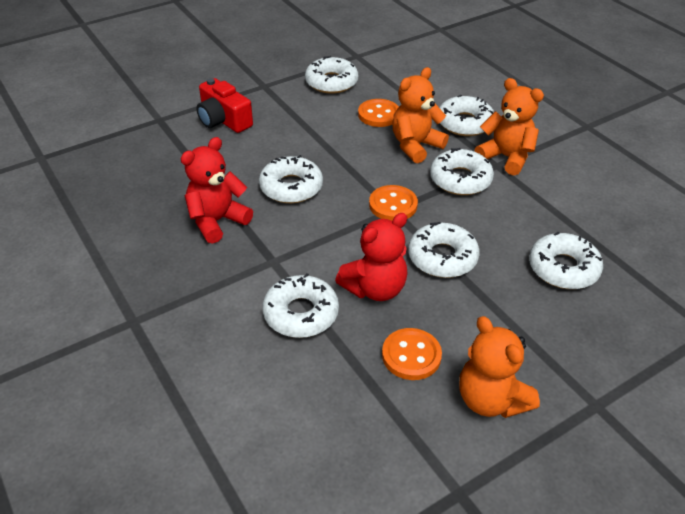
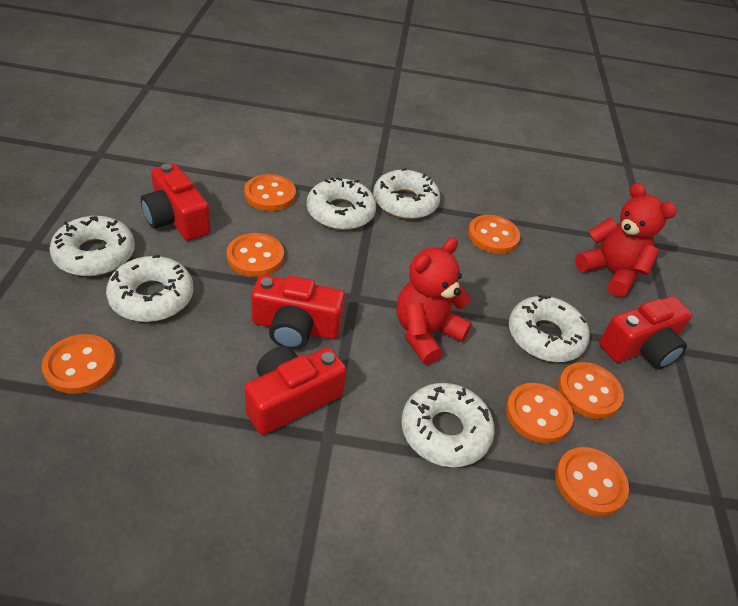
orange button: 3 -> 7
orange teddy bear: 3 -> 0
red camera: 1 -> 4
white donut: 7 -> 6

